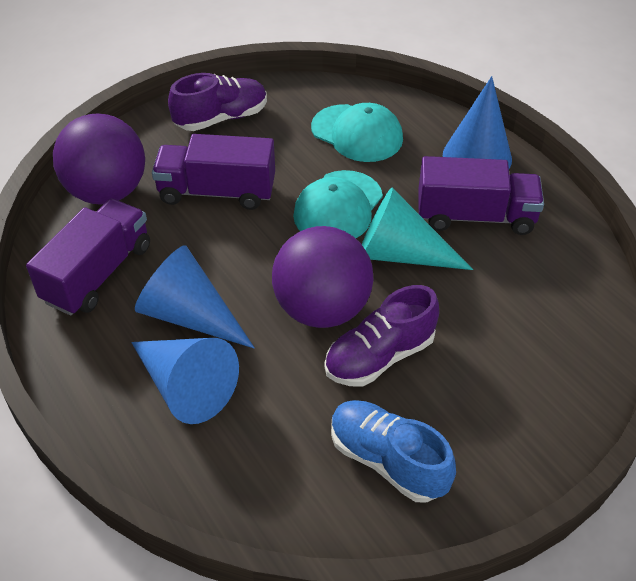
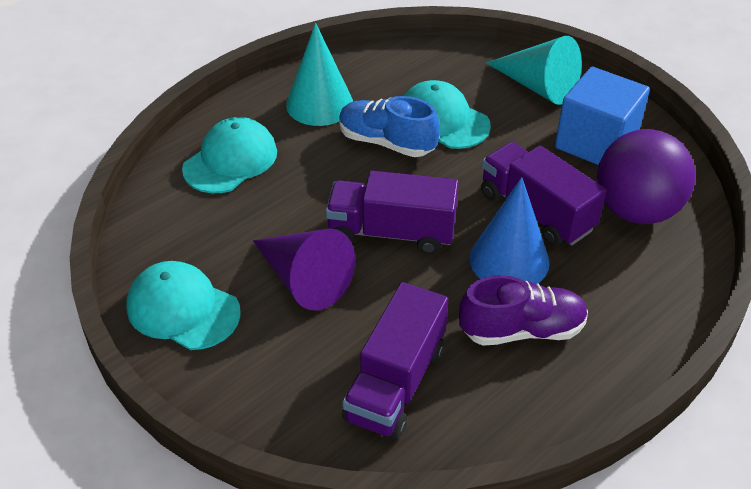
blue cone: 3 -> 1
blue cube: 0 -> 1
purple ball: 2 -> 1
purple cone: 0 -> 1
purple shoe: 2 -> 1
turquoise cap: 2 -> 3
turquoise cone: 1 -> 2

